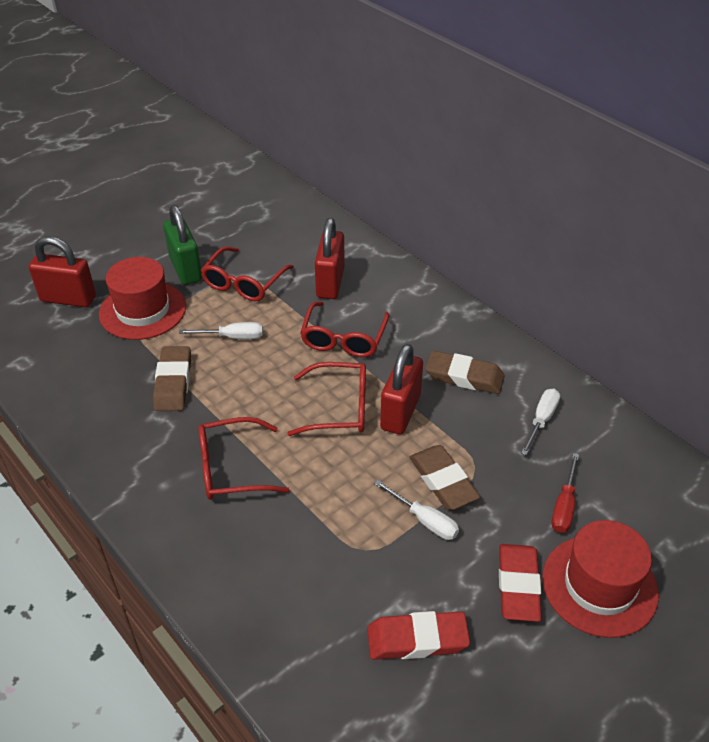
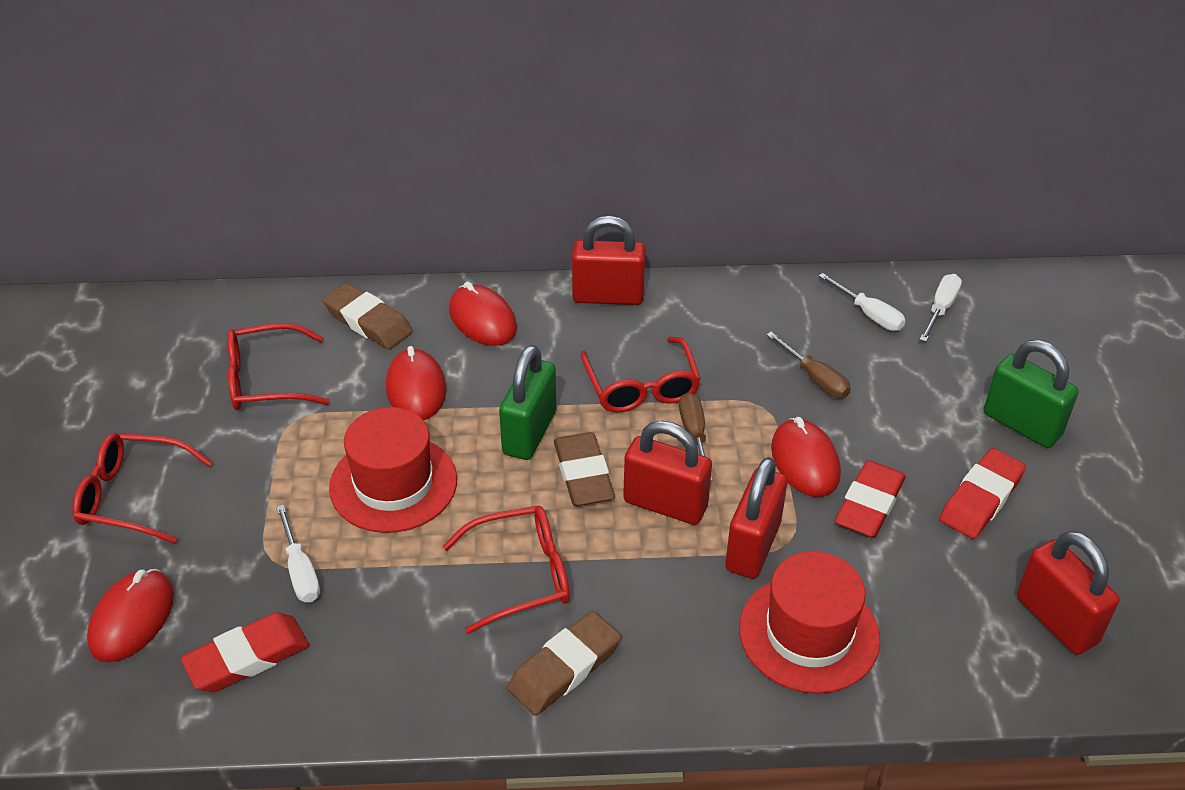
brown screwdriver: 0 -> 2
green padlock: 1 -> 2
red eraser: 2 -> 3
red mouse: 0 -> 4
red padlock: 3 -> 4
red screwdriver: 1 -> 0

